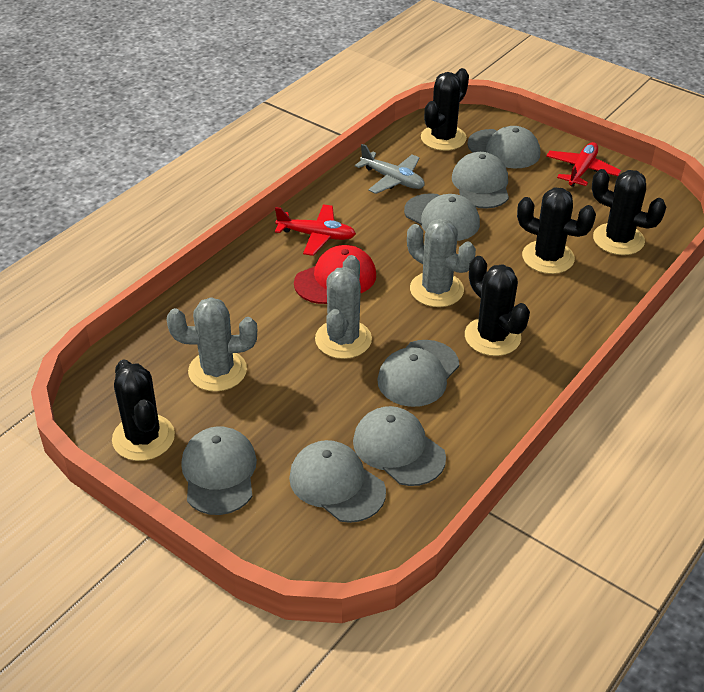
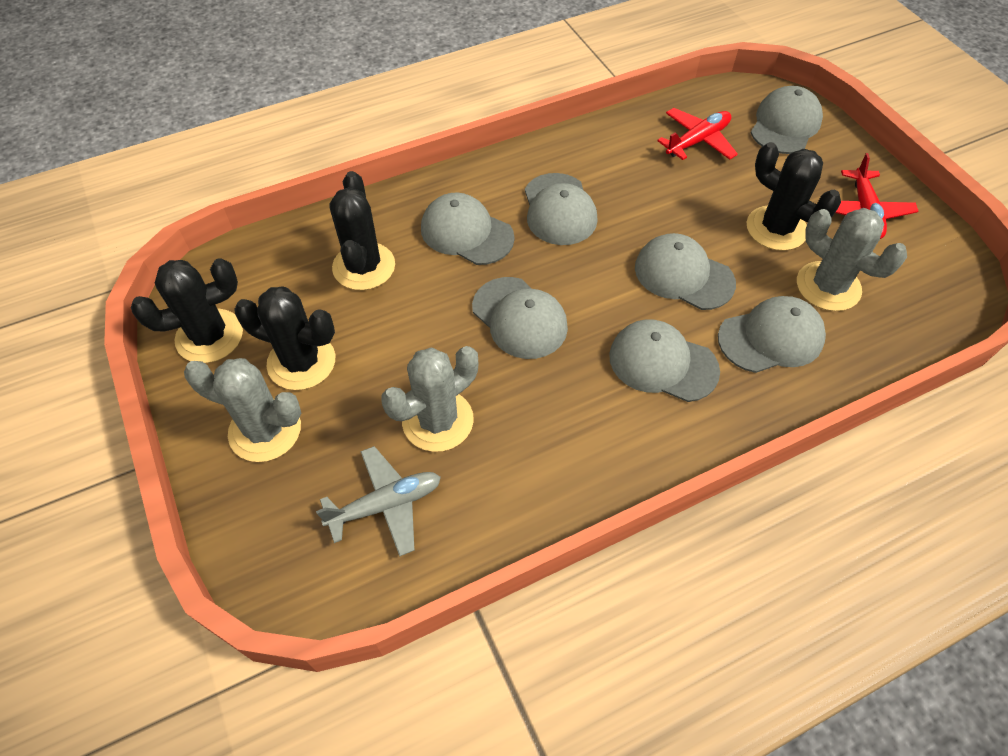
black cactus: 5 -> 4
red cap: 1 -> 0

